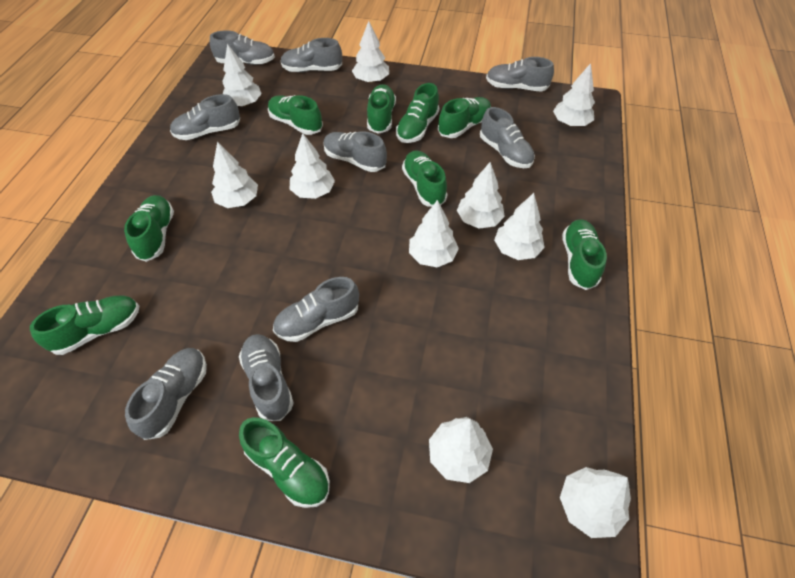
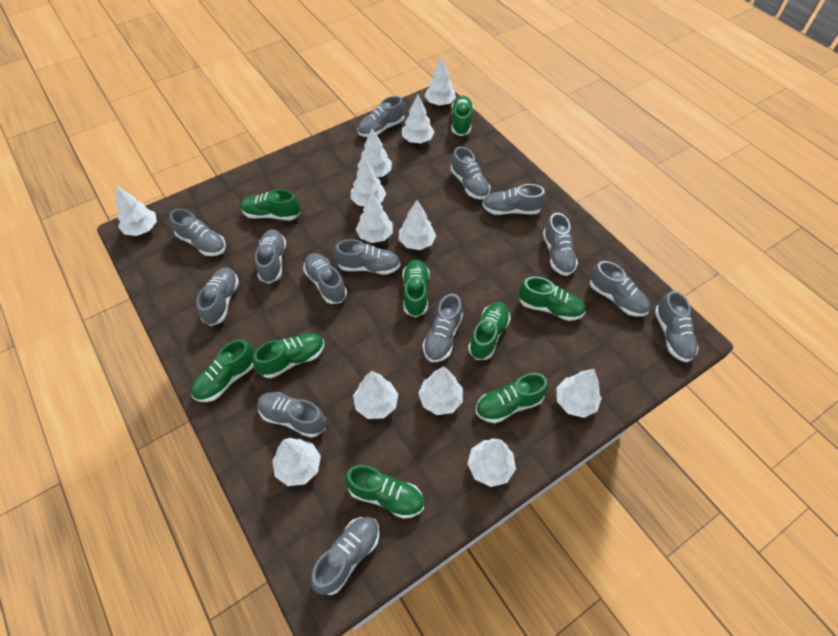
grey shoe: 9 -> 14
white tree: 10 -> 12

